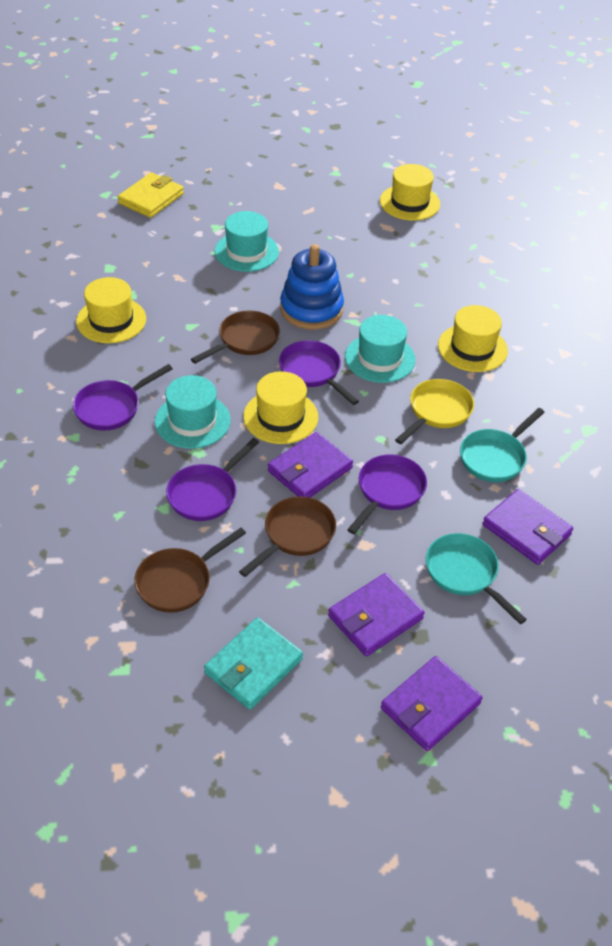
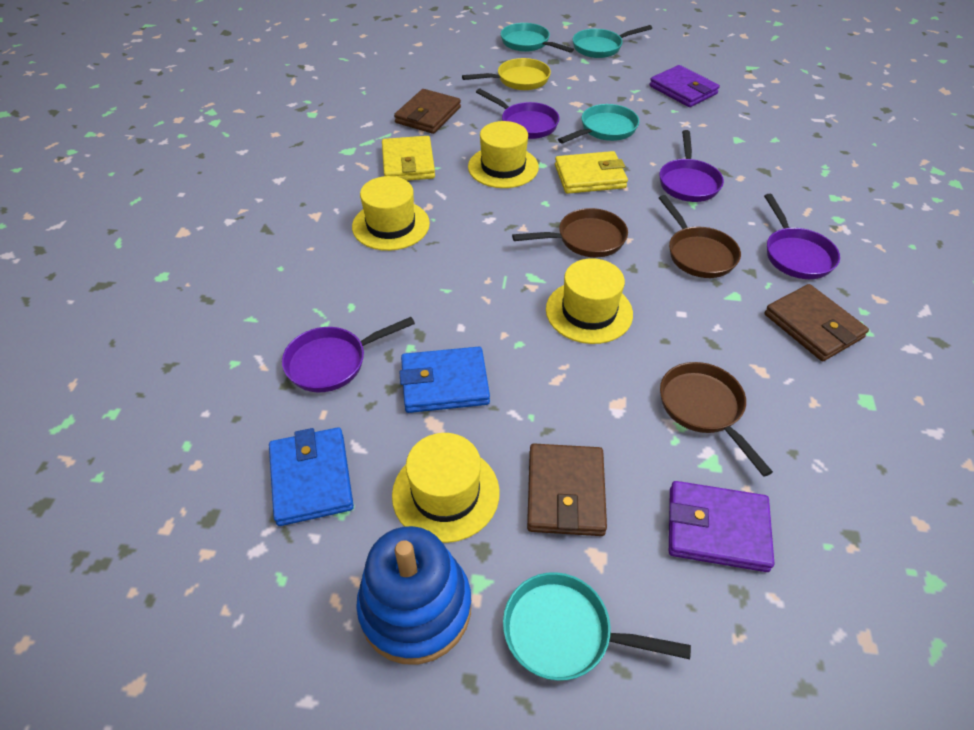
blue wallet: 0 -> 2
brown wallet: 0 -> 3
purple wallet: 4 -> 2
turquoise hat: 3 -> 0
turquoise pan: 2 -> 4
turquoise wallet: 1 -> 0
yellow wallet: 1 -> 2

